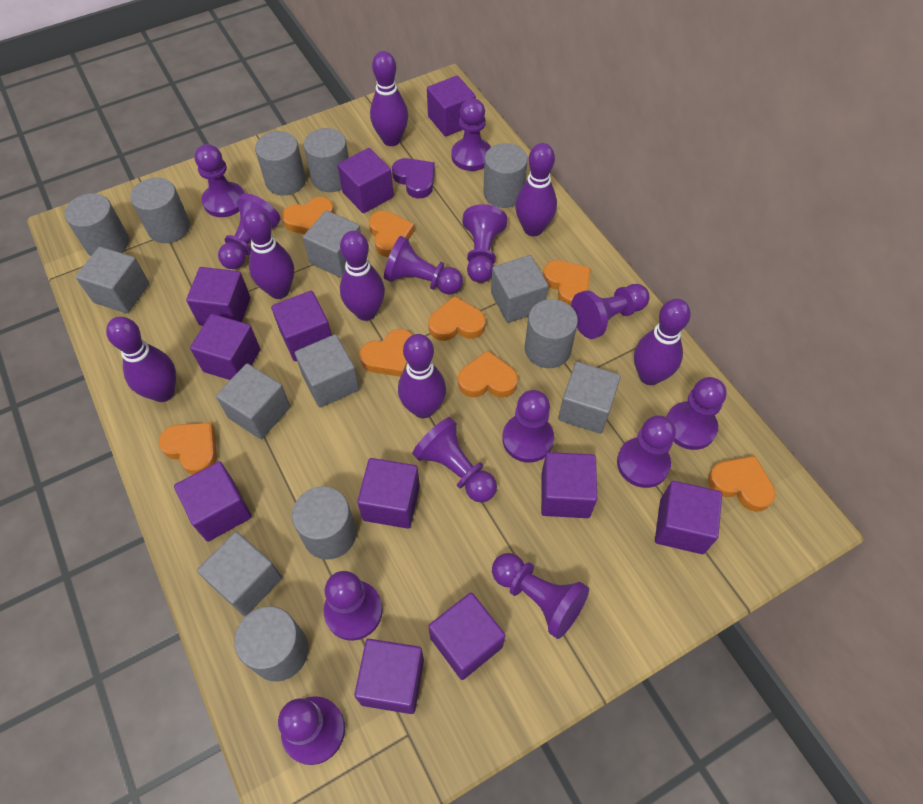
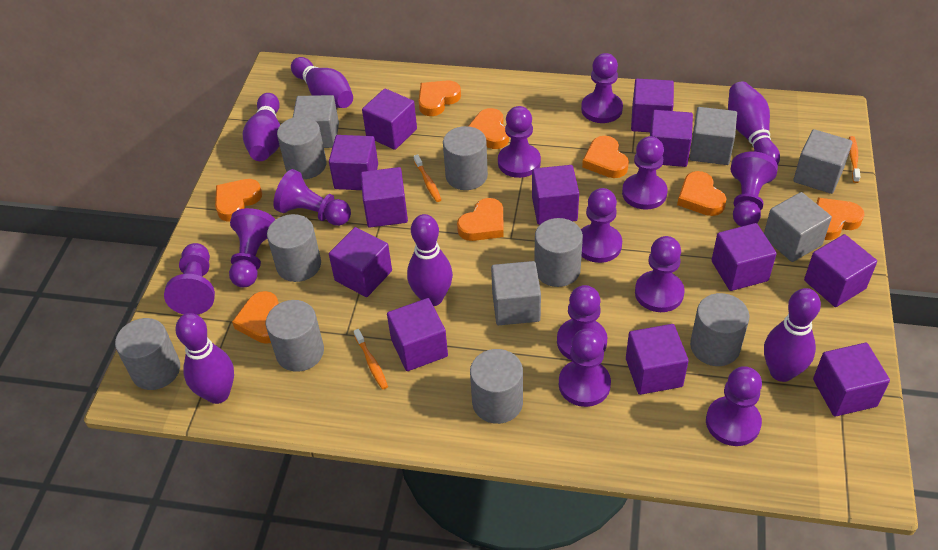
grey cube: 7 -> 5
orange toothbrush: 0 -> 3
purple bowling pin: 7 -> 6
purple cube: 11 -> 12
purple heart: 1 -> 0
purple pawn: 13 -> 12

